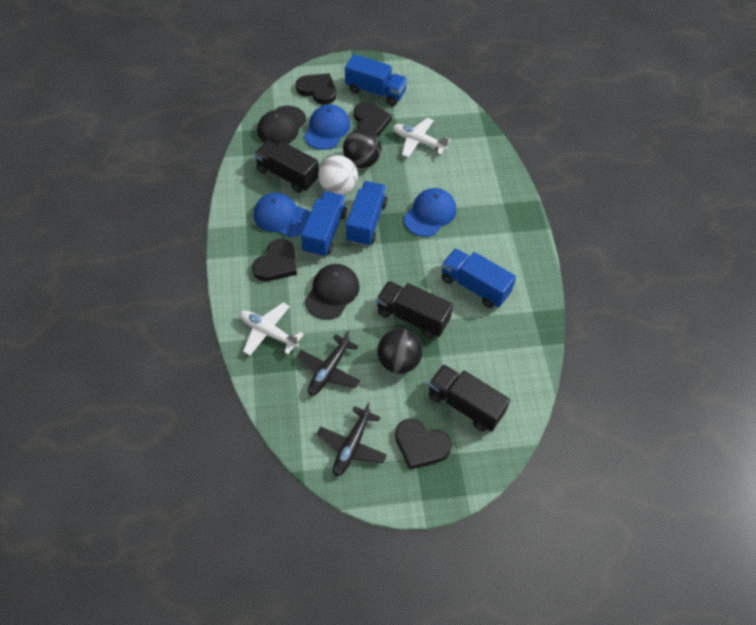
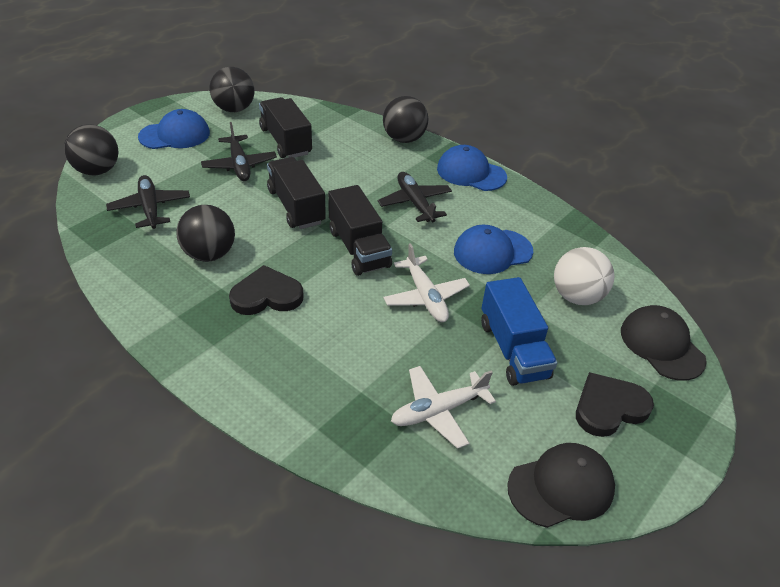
black ball: 2 -> 4
black heart: 4 -> 2
black plane: 2 -> 3
blue truck: 4 -> 1

